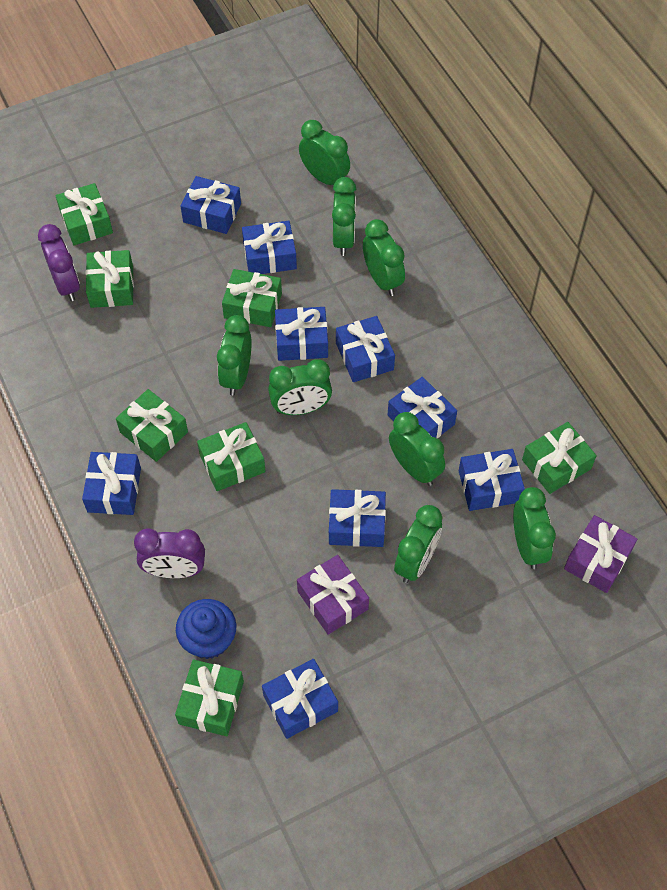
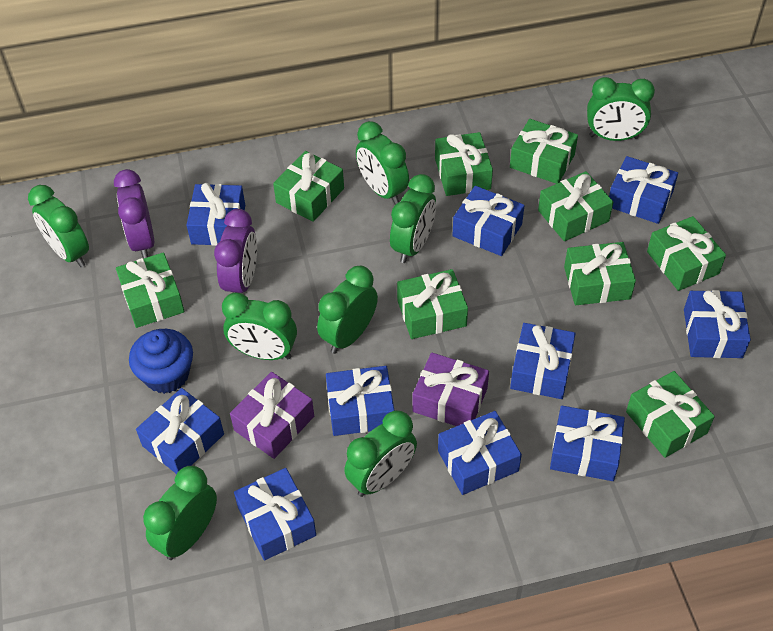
blue gift: 9 -> 10
green gift: 7 -> 9

